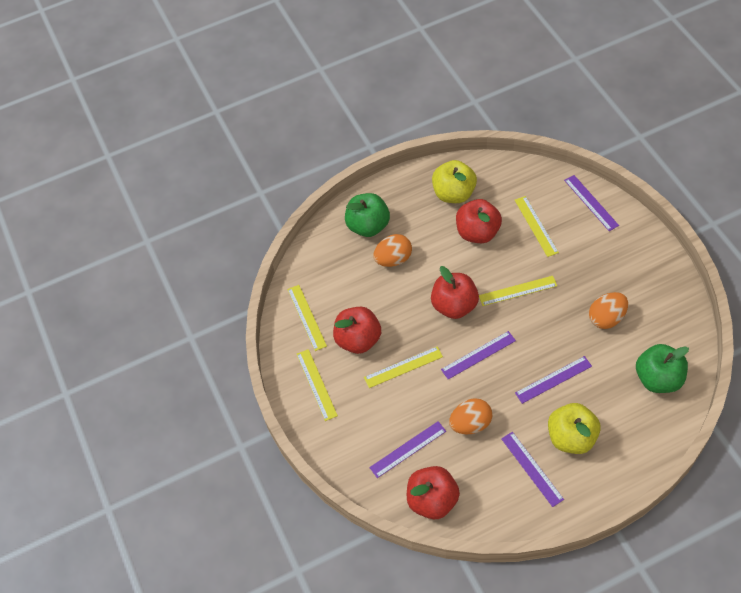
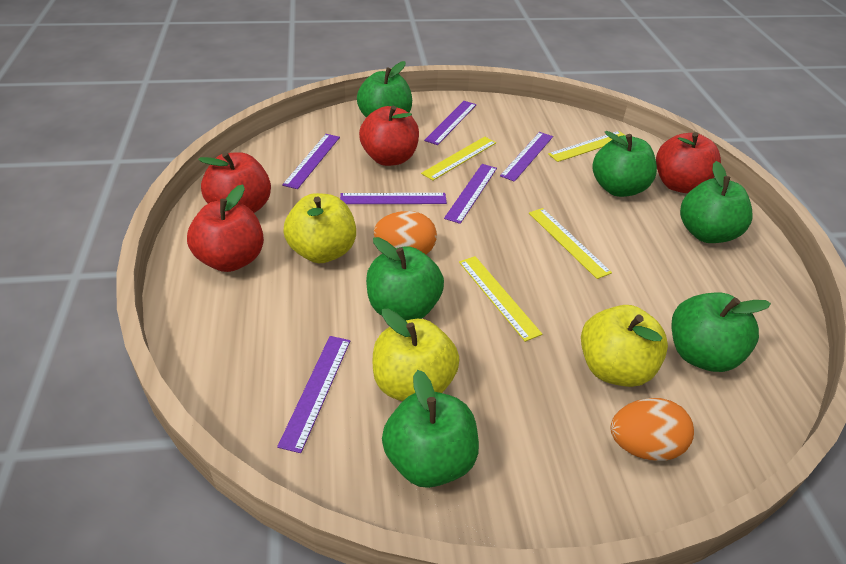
green apple: 2 -> 6
orange egg: 3 -> 2
purple ruler: 5 -> 6
yellow apple: 2 -> 3
yellow ruler: 5 -> 4

